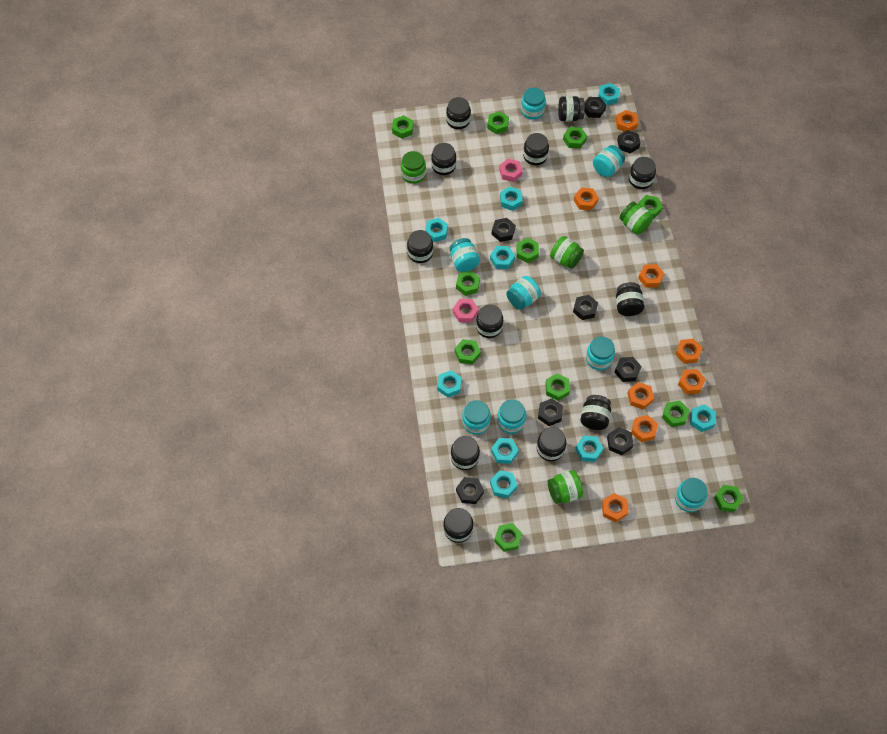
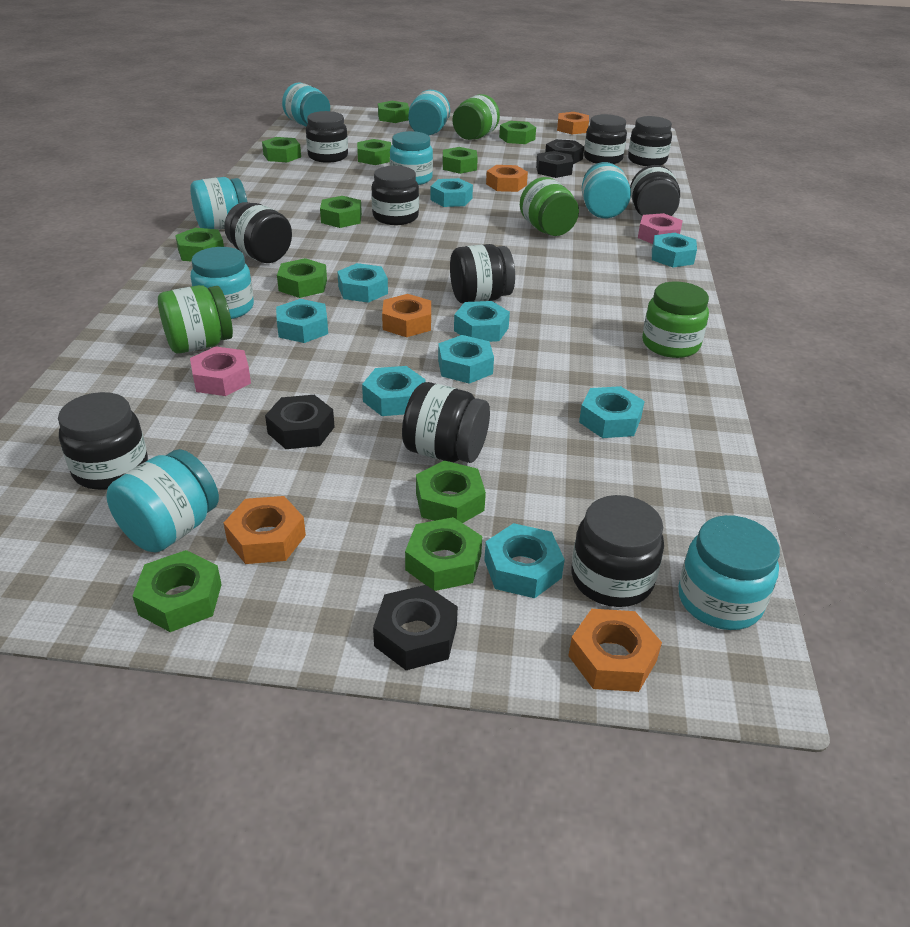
black jar: 12 -> 10
black nut: 8 -> 4
orange nut: 8 -> 5

